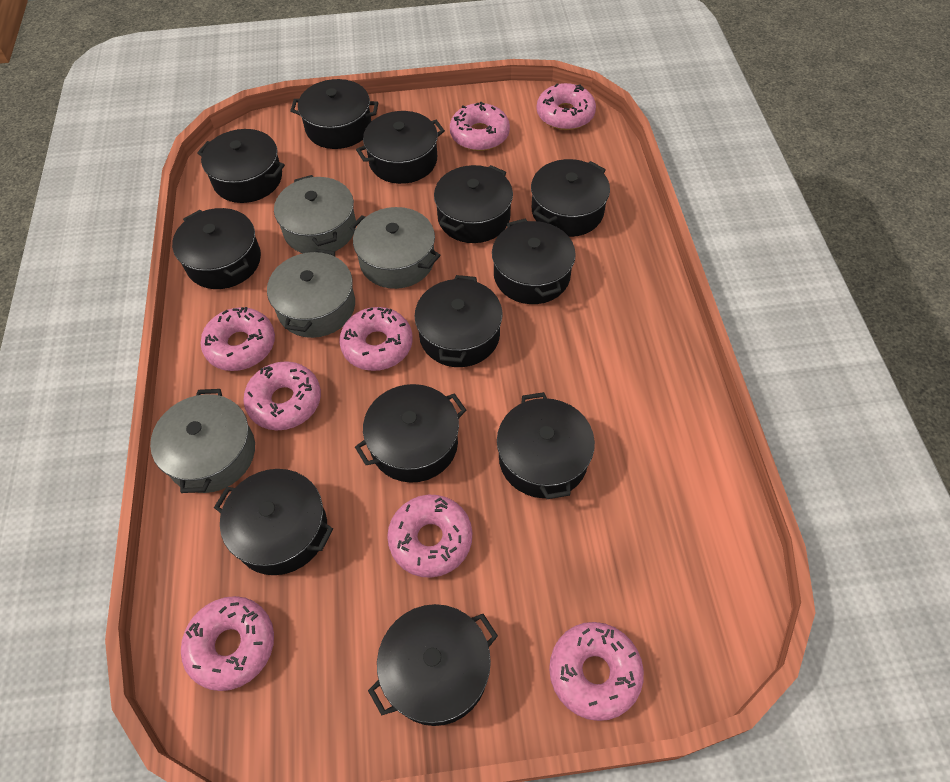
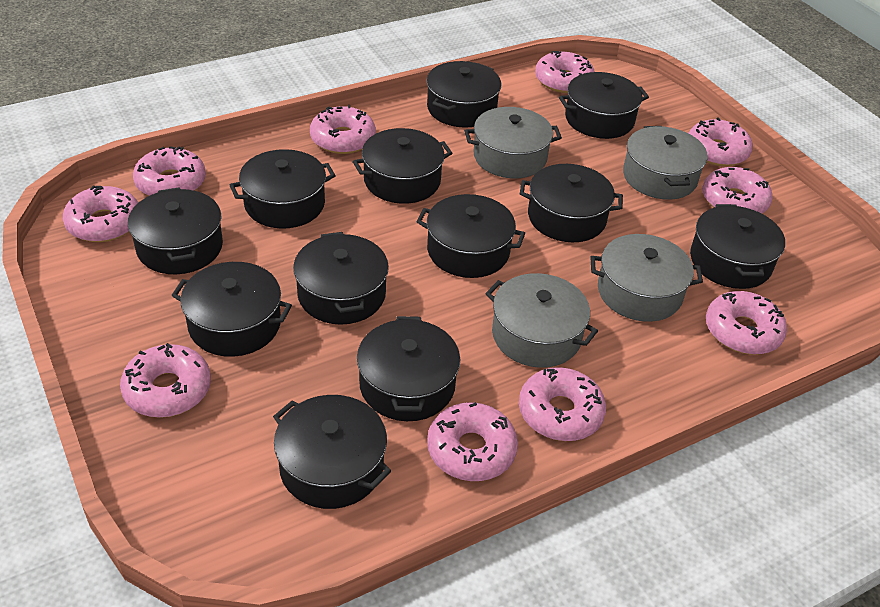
pink donut: 8 -> 10

